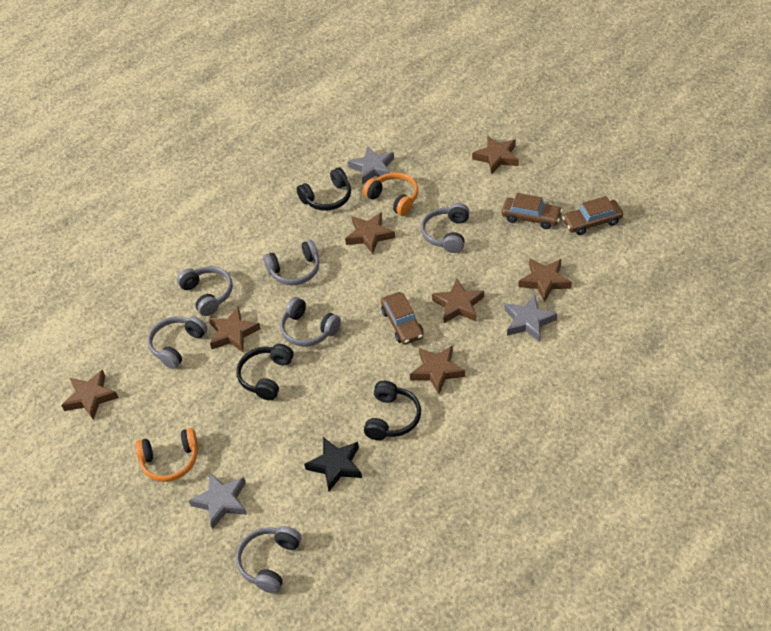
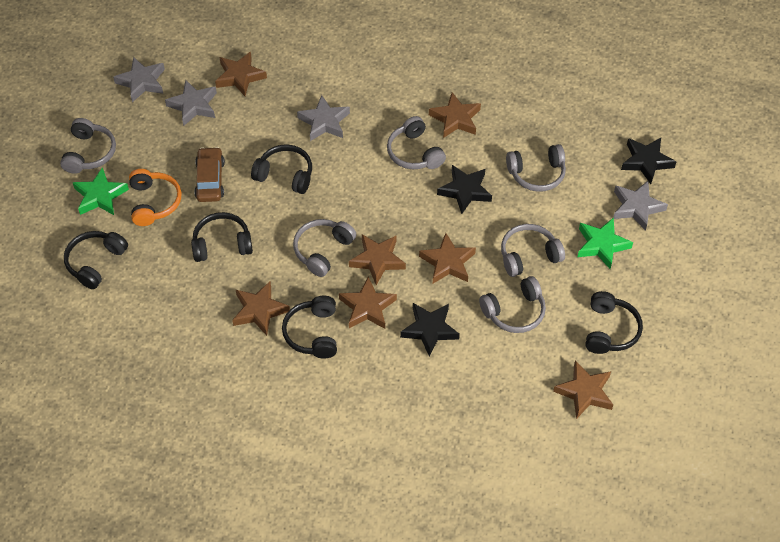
black headphones: 3 -> 5
black star: 1 -> 3
brown car: 3 -> 1
green star: 0 -> 2
grey star: 3 -> 4
orange headphones: 2 -> 1

